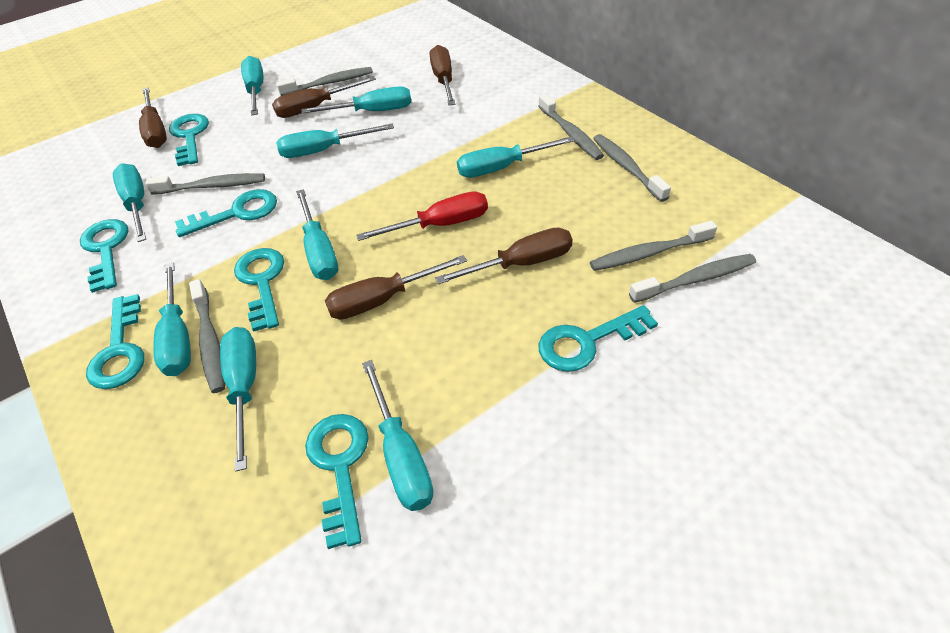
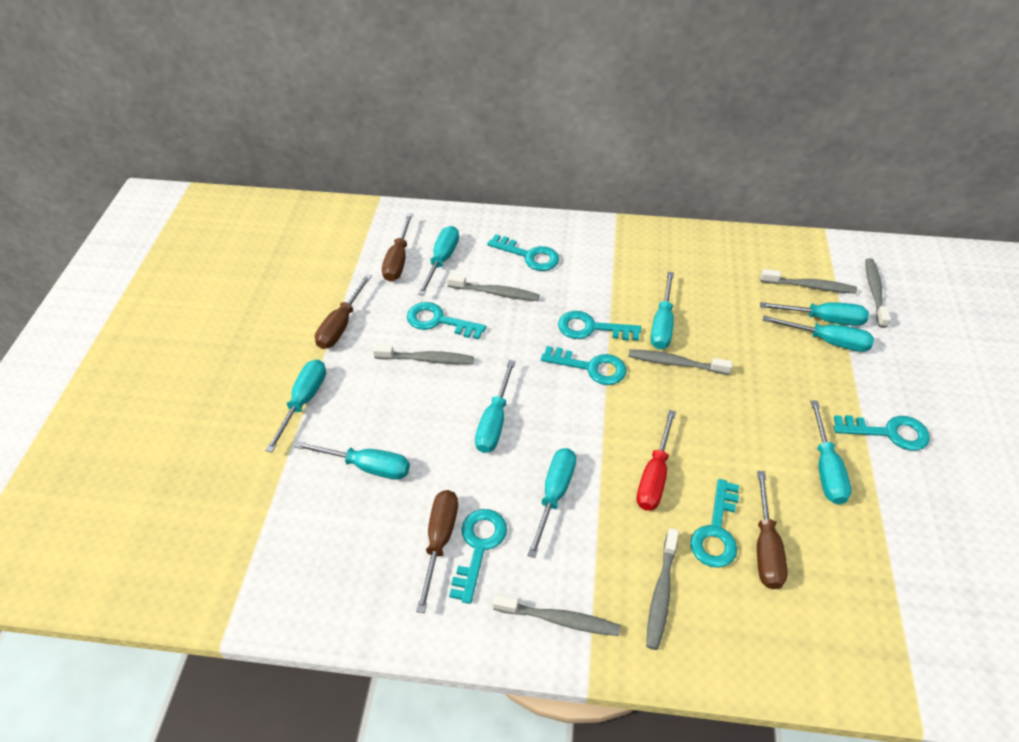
brown screwdriver: 5 -> 4

